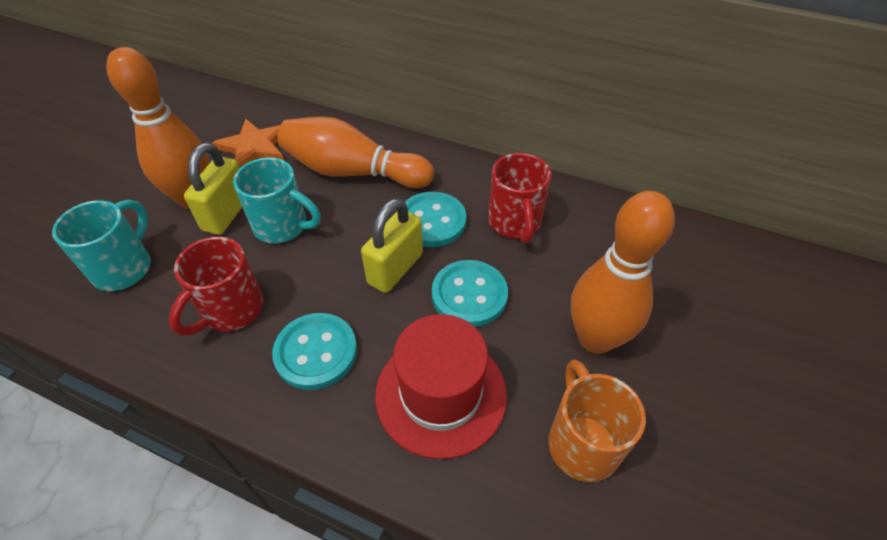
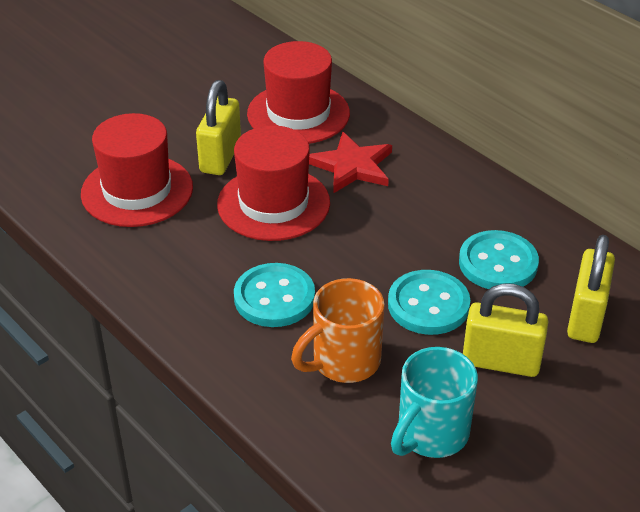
orange bowling pin: 3 -> 0
orange star: 1 -> 0
red hat: 1 -> 3
red mug: 2 -> 0
red star: 0 -> 1
turquoise mug: 2 -> 1
yellow padlock: 2 -> 3

